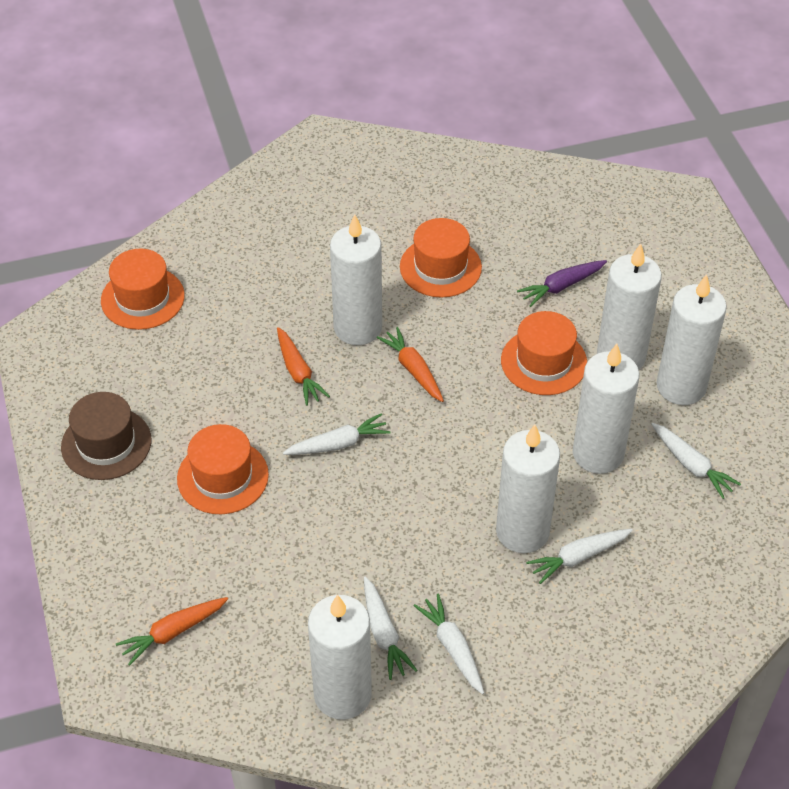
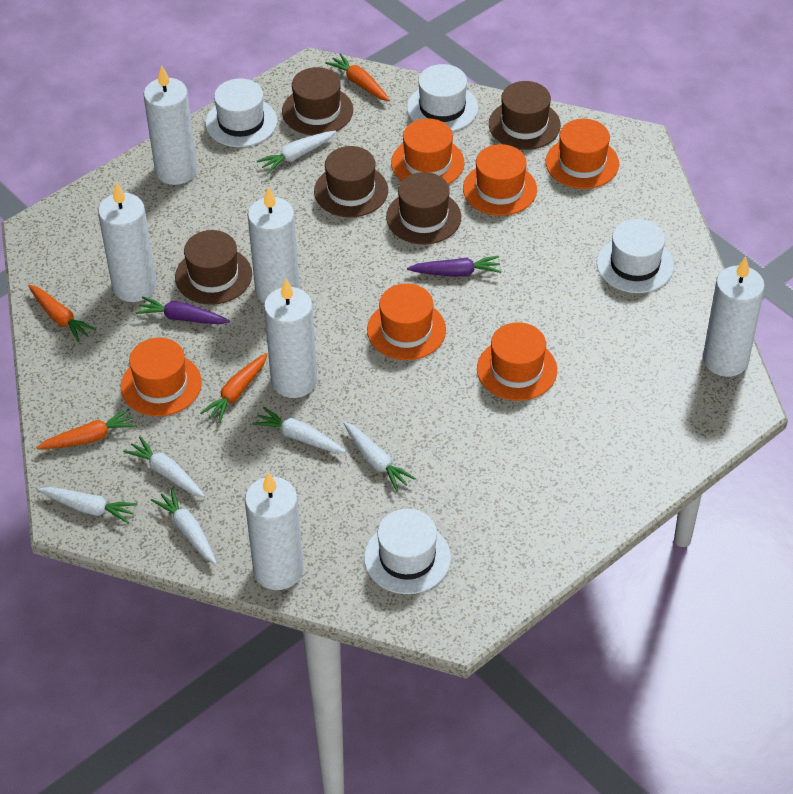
brown hat: 1 -> 5
orange carrot: 3 -> 4
orange hat: 4 -> 6
purple carrot: 1 -> 2
white carrot: 5 -> 6
white hat: 0 -> 4

